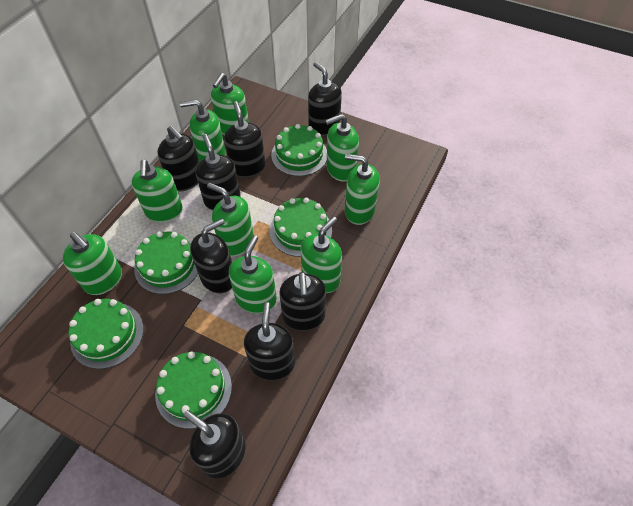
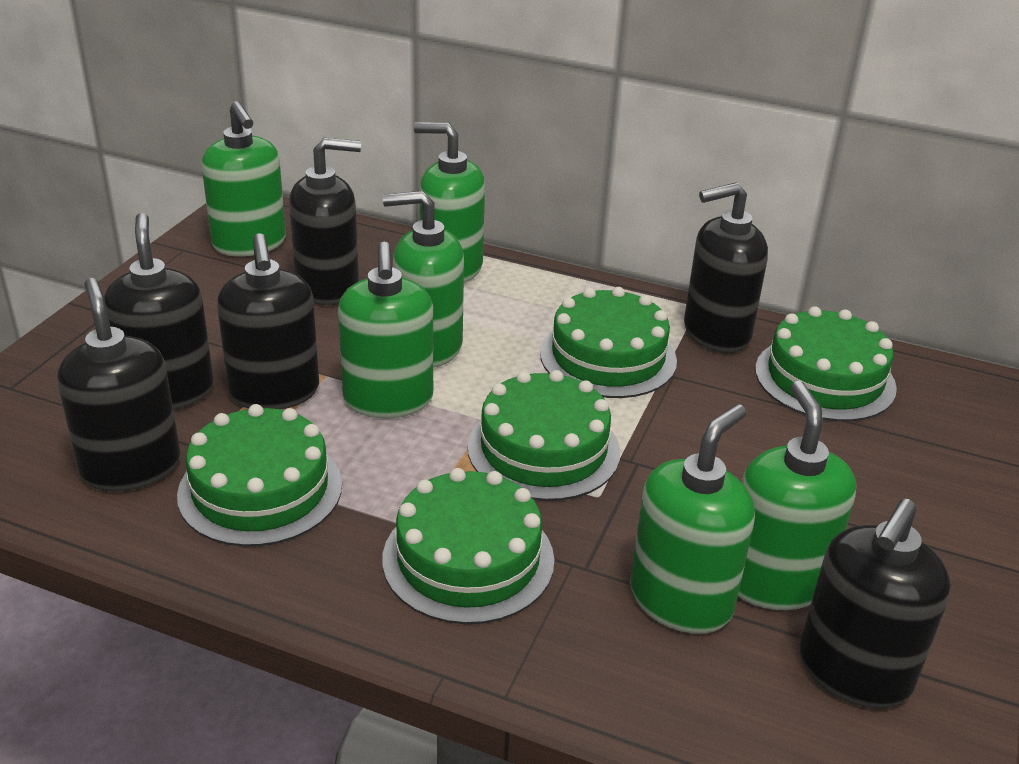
black soap dispenser: 8 -> 6
green soap dispenser: 9 -> 6

